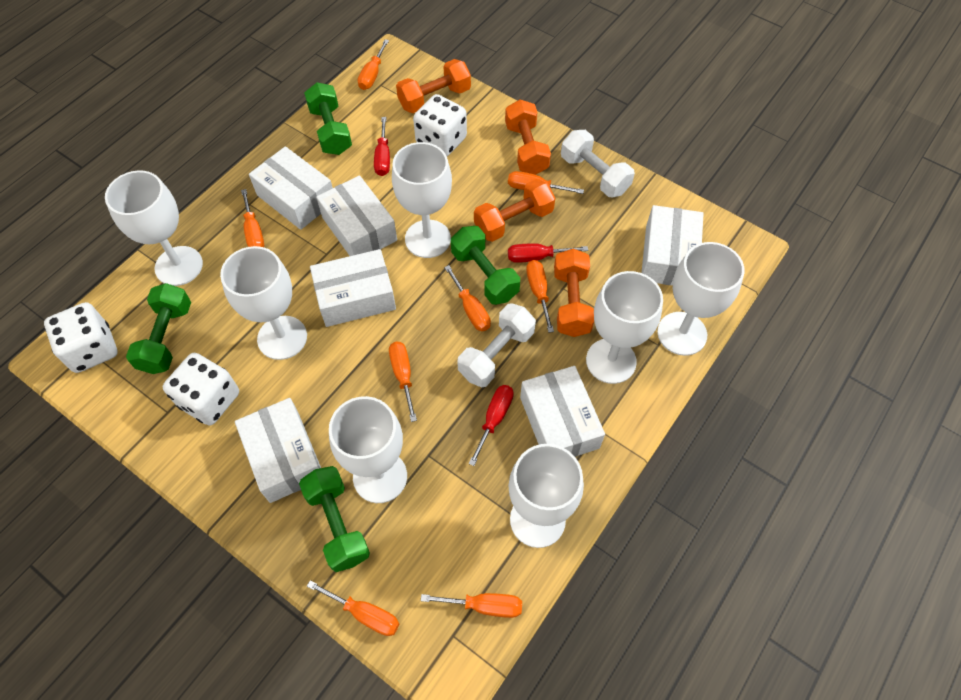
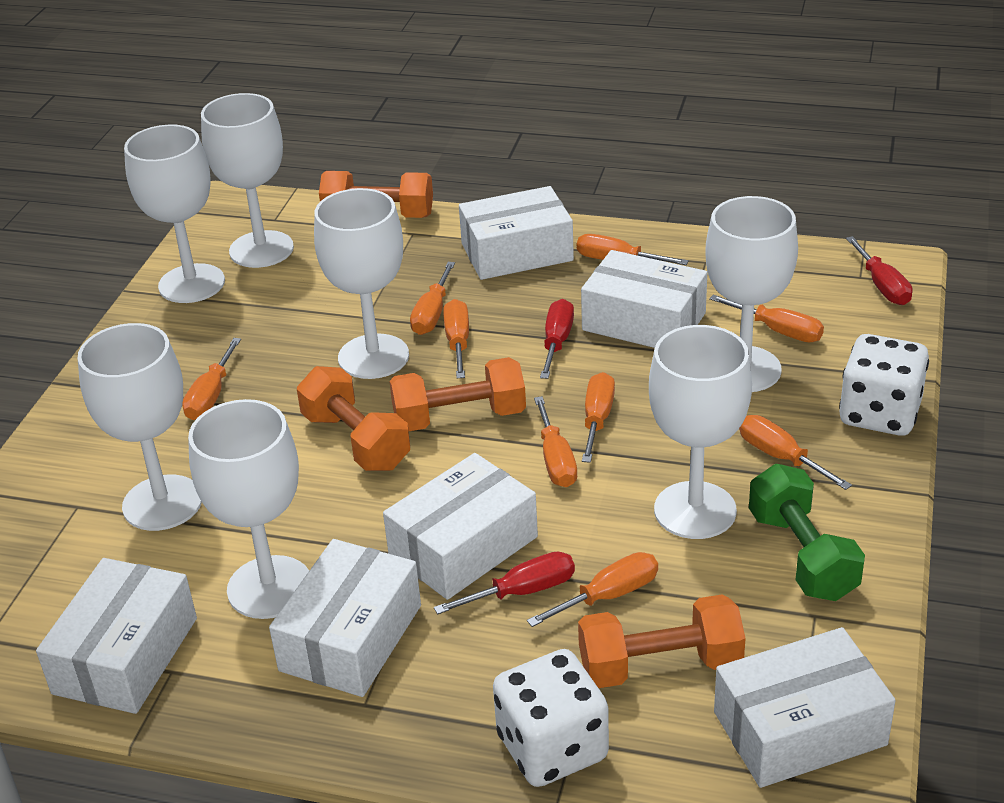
green dumbbell: 4 -> 1
orange screwdriver: 8 -> 9
white dice: 3 -> 2
white dumbbell: 2 -> 0

